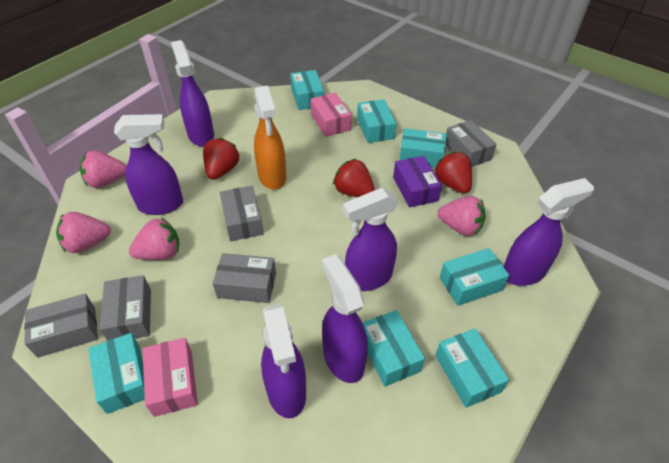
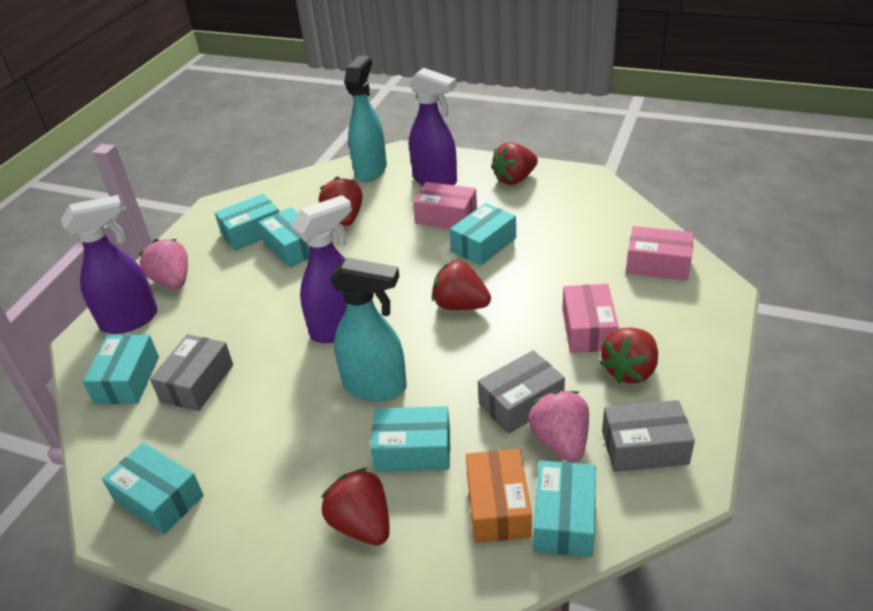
grey box: 5 -> 3
orange box: 0 -> 1
orange spray bottle: 1 -> 0
pink box: 2 -> 3
pink strawberry: 4 -> 2
purple box: 1 -> 0
purple spray bottle: 6 -> 3
red strawberry: 3 -> 5
turquoise spray bottle: 0 -> 2

